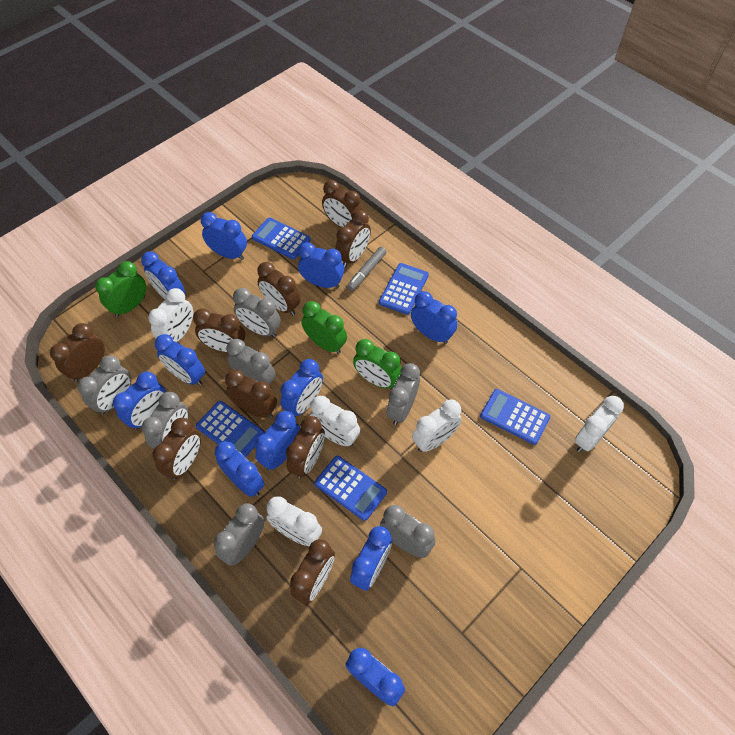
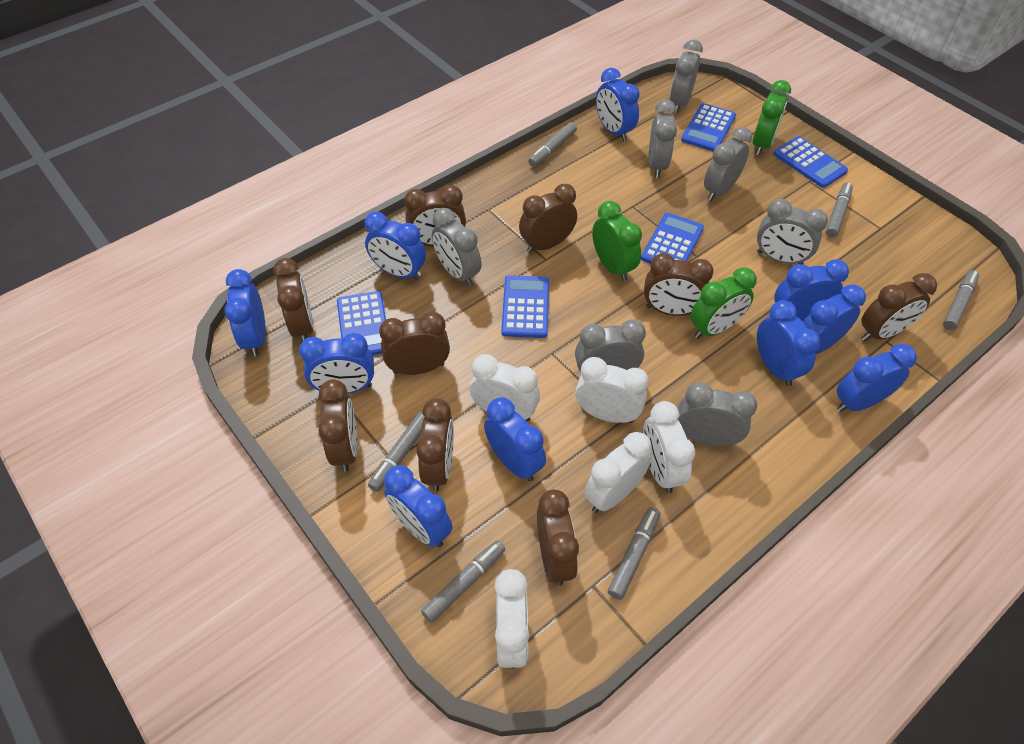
blue clock: 11 -> 10
grey marker: 1 -> 6

